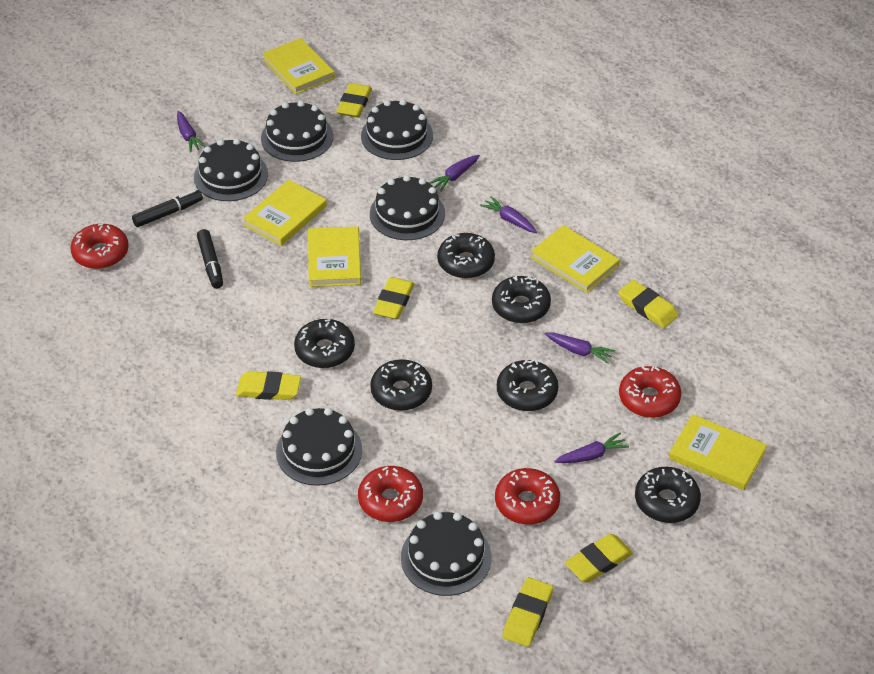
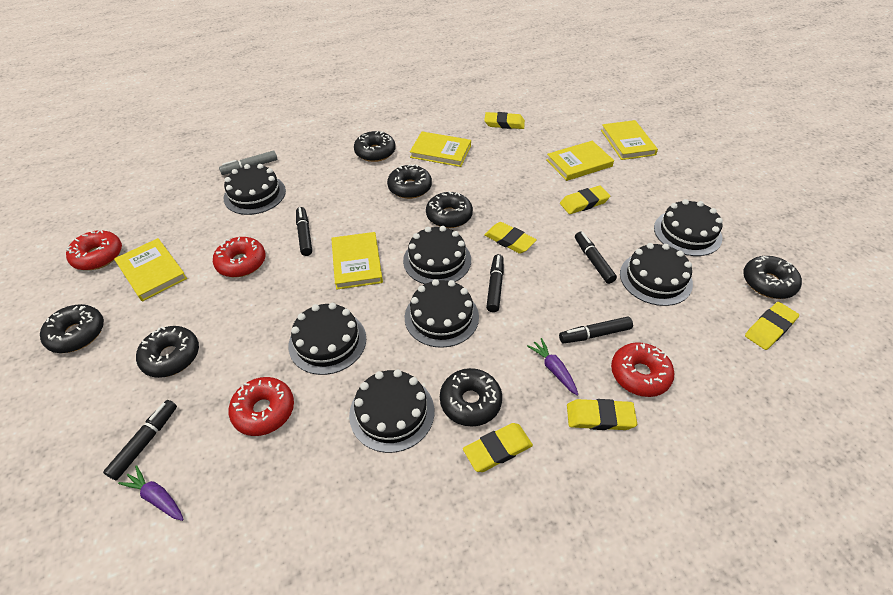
black cake: 6 -> 7
black donut: 6 -> 7
black marker: 2 -> 5
grey marker: 0 -> 1
purple carrot: 5 -> 2

